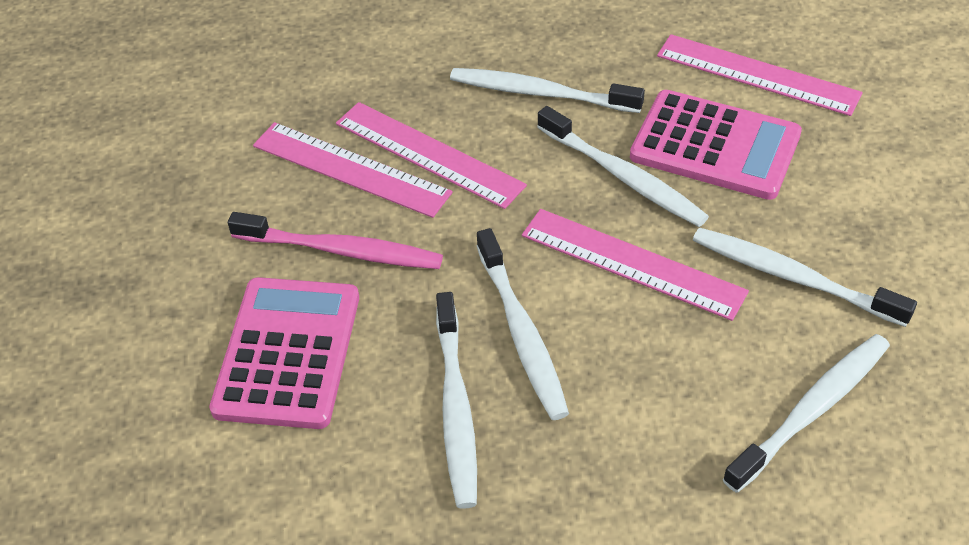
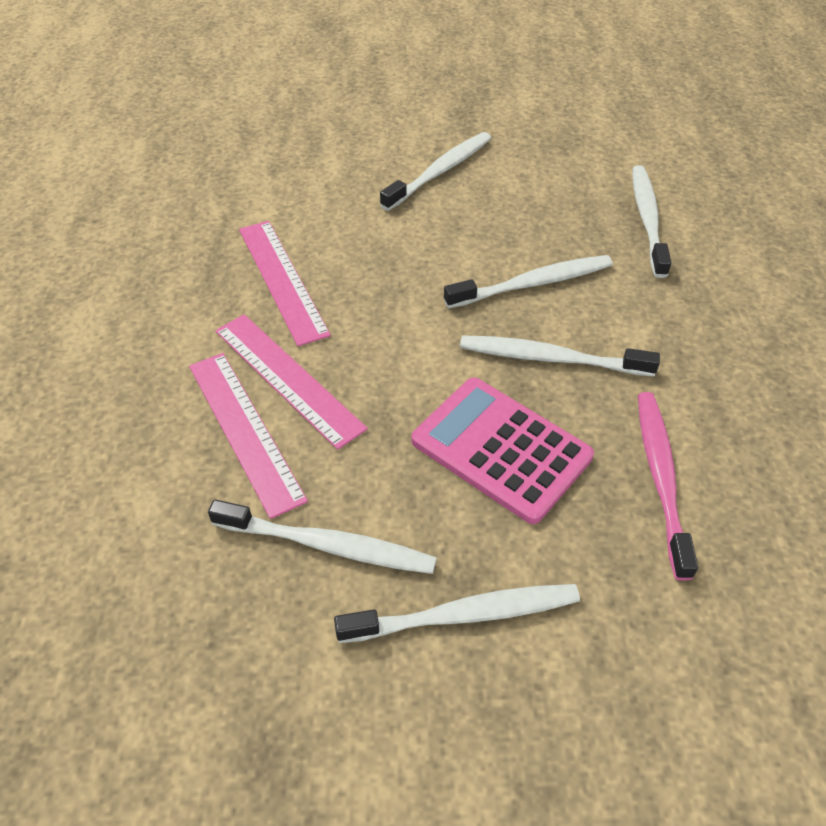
pink calculator: 2 -> 1
pink ruler: 4 -> 3

